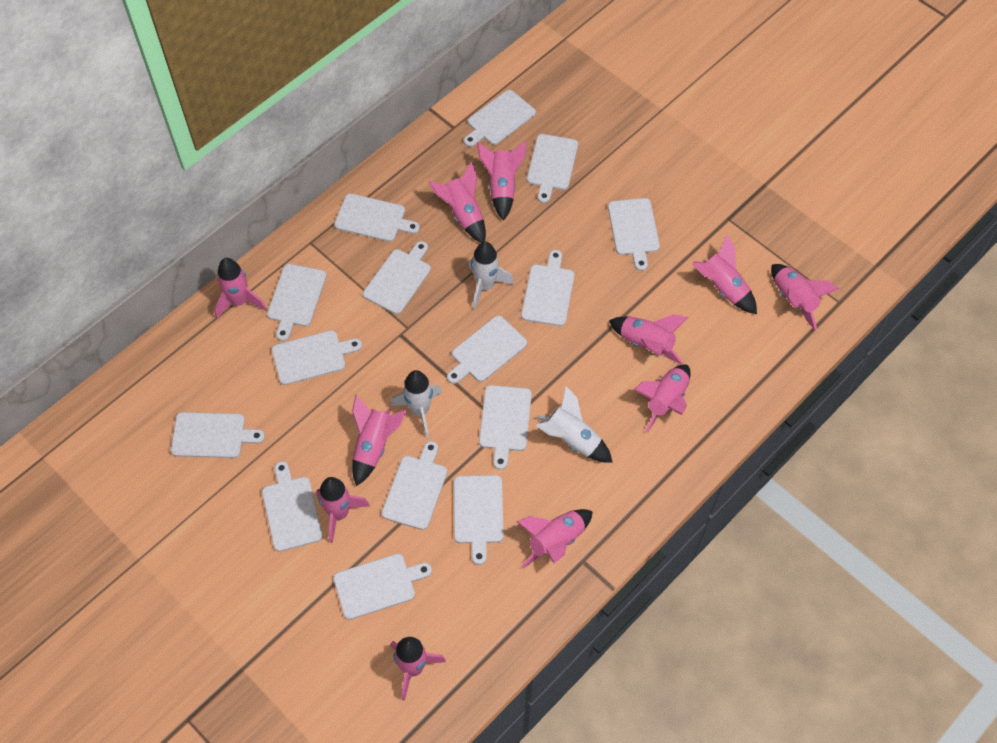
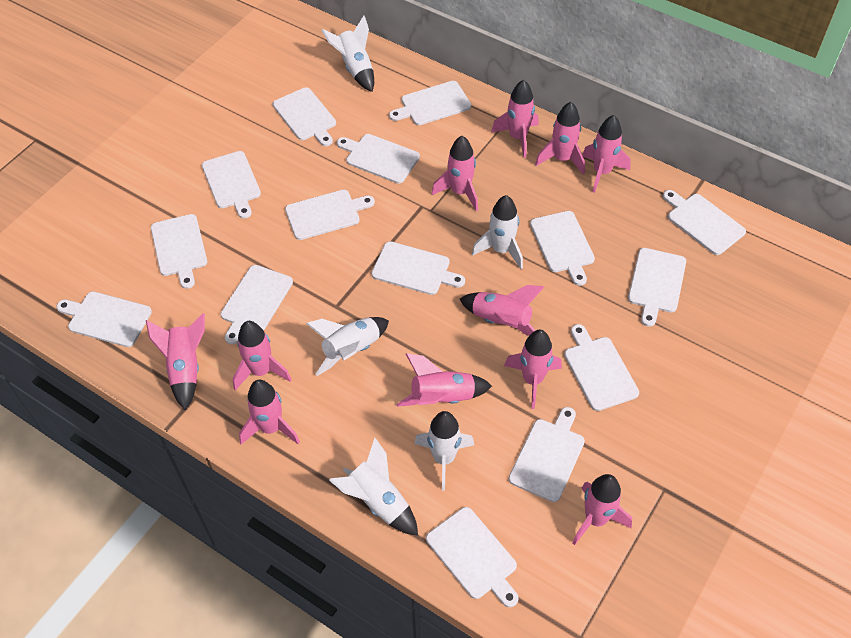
white rocket: 3 -> 5

